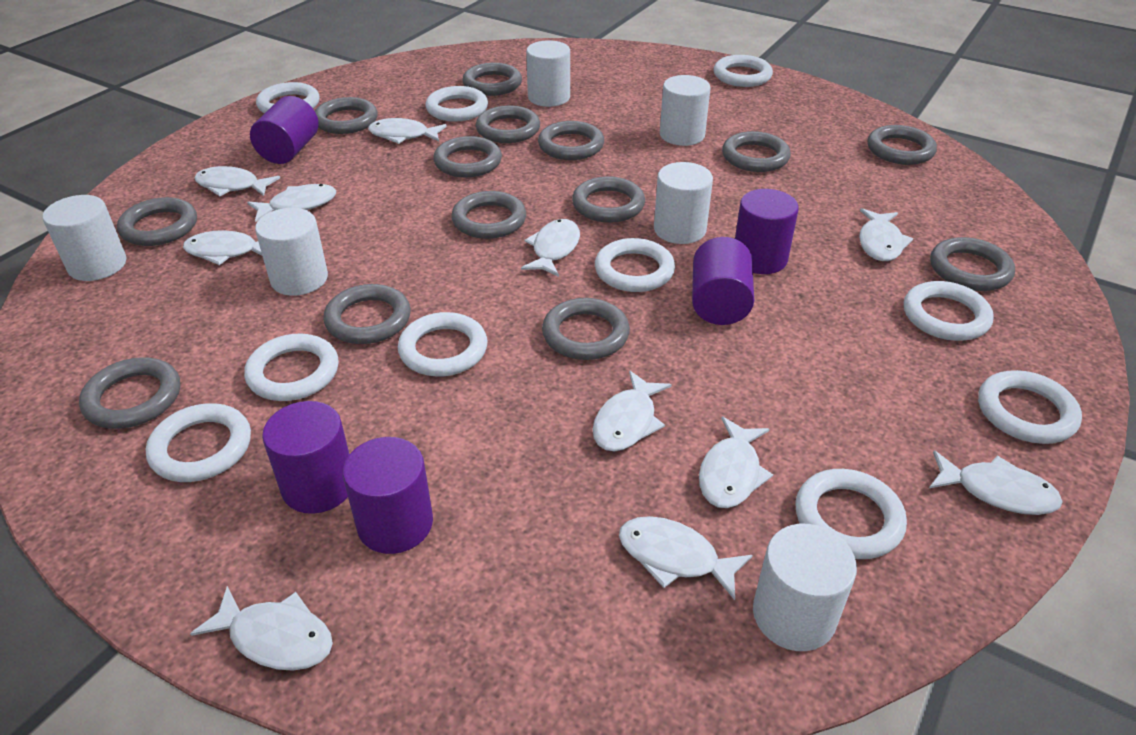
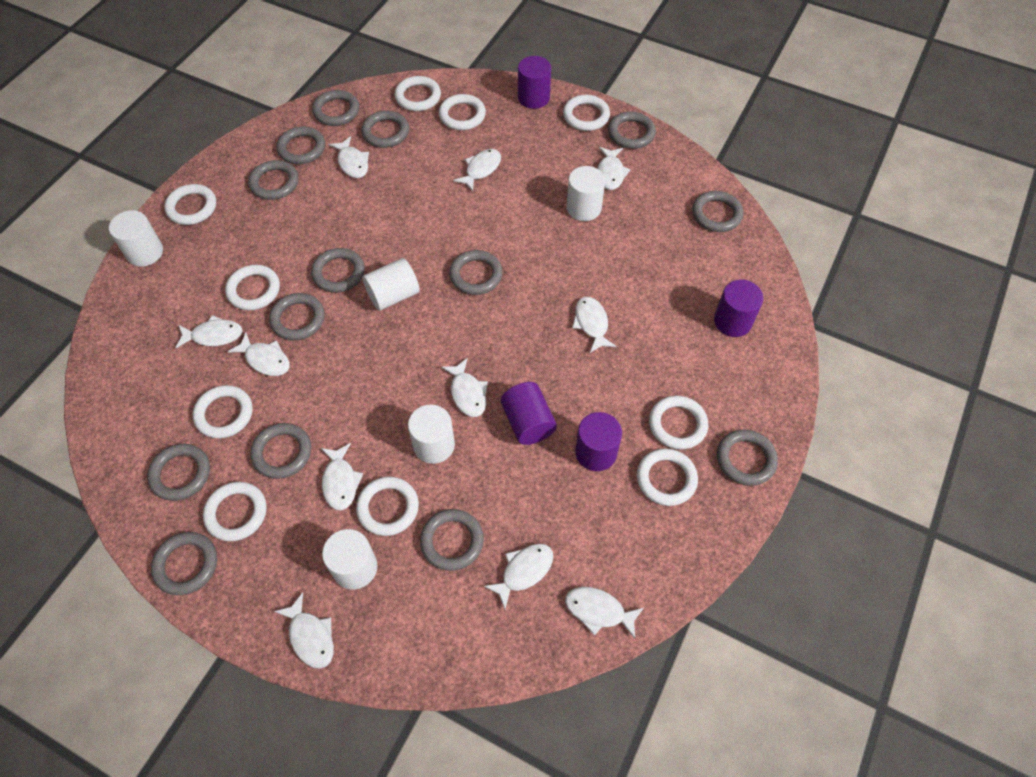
purple cylinder: 5 -> 4
white cylinder: 6 -> 5

